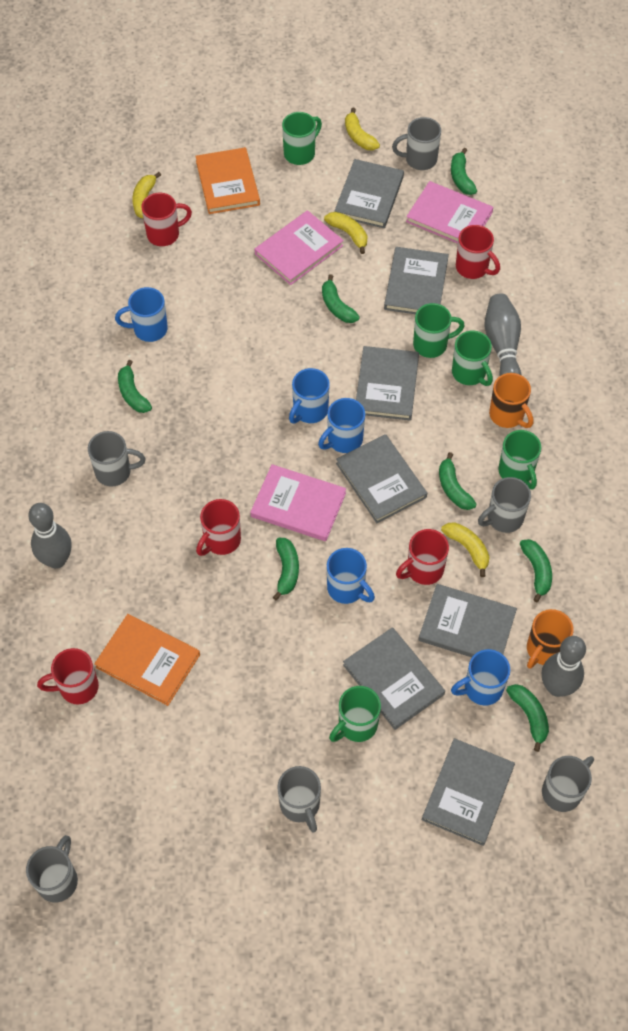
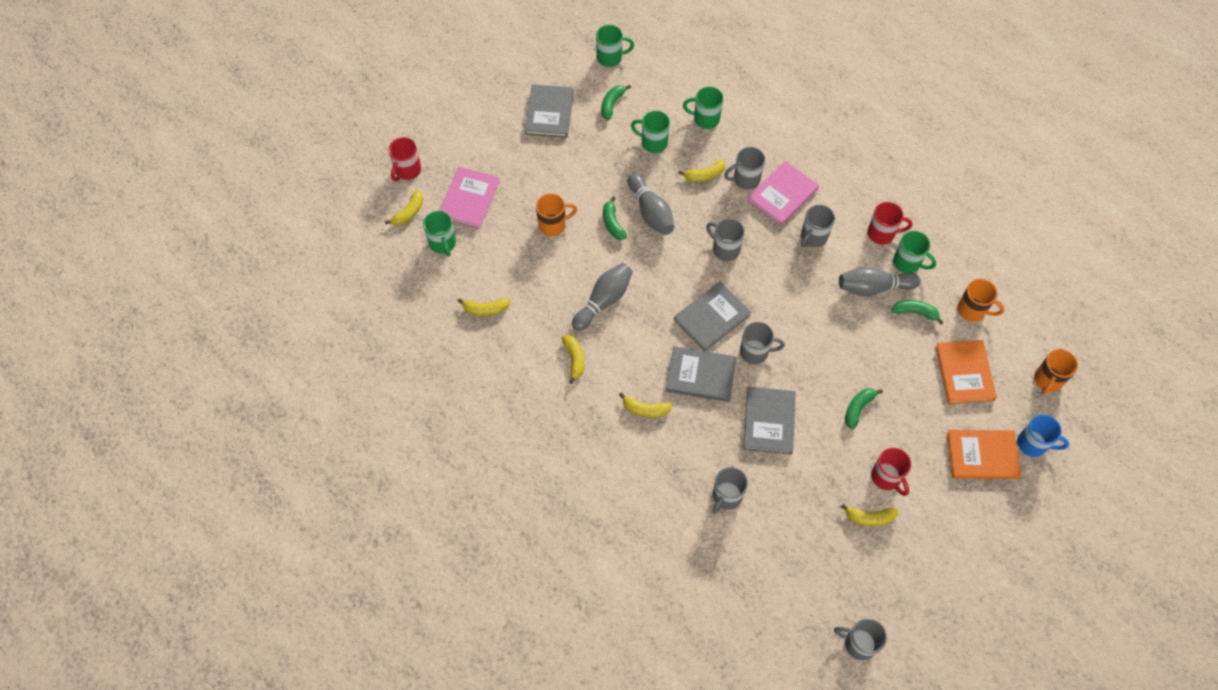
blue mug: 5 -> 1
green banana: 7 -> 4
grey book: 7 -> 4
orange mug: 2 -> 3
pink book: 3 -> 2
red mug: 5 -> 3
yellow banana: 4 -> 6

